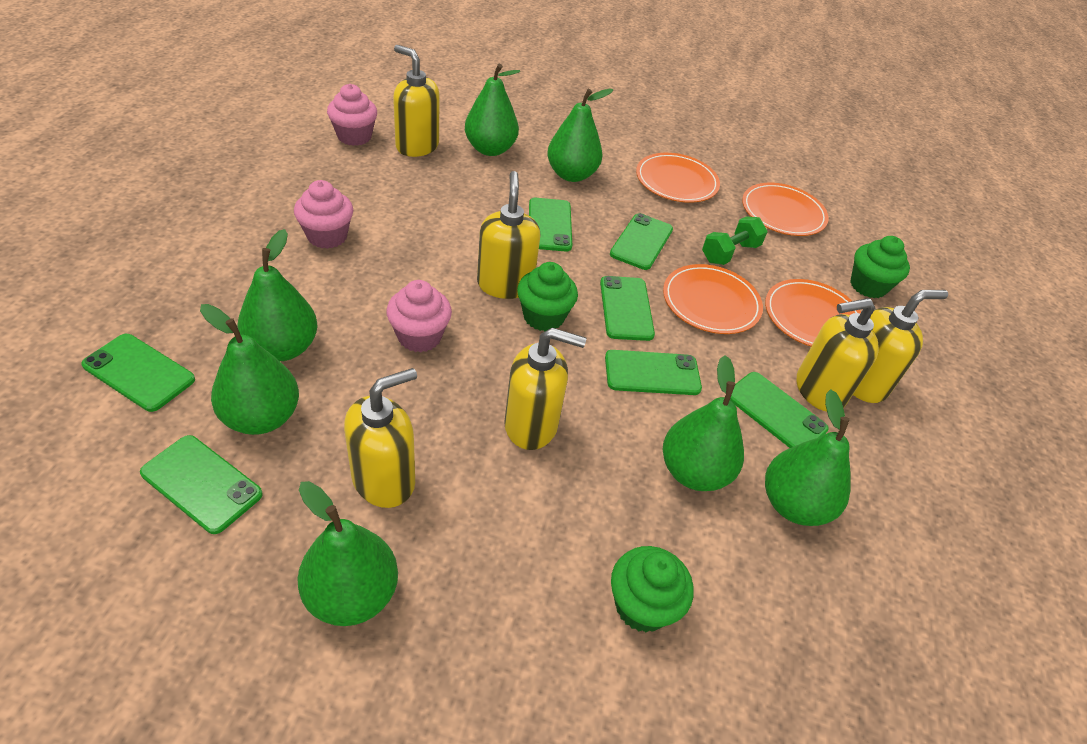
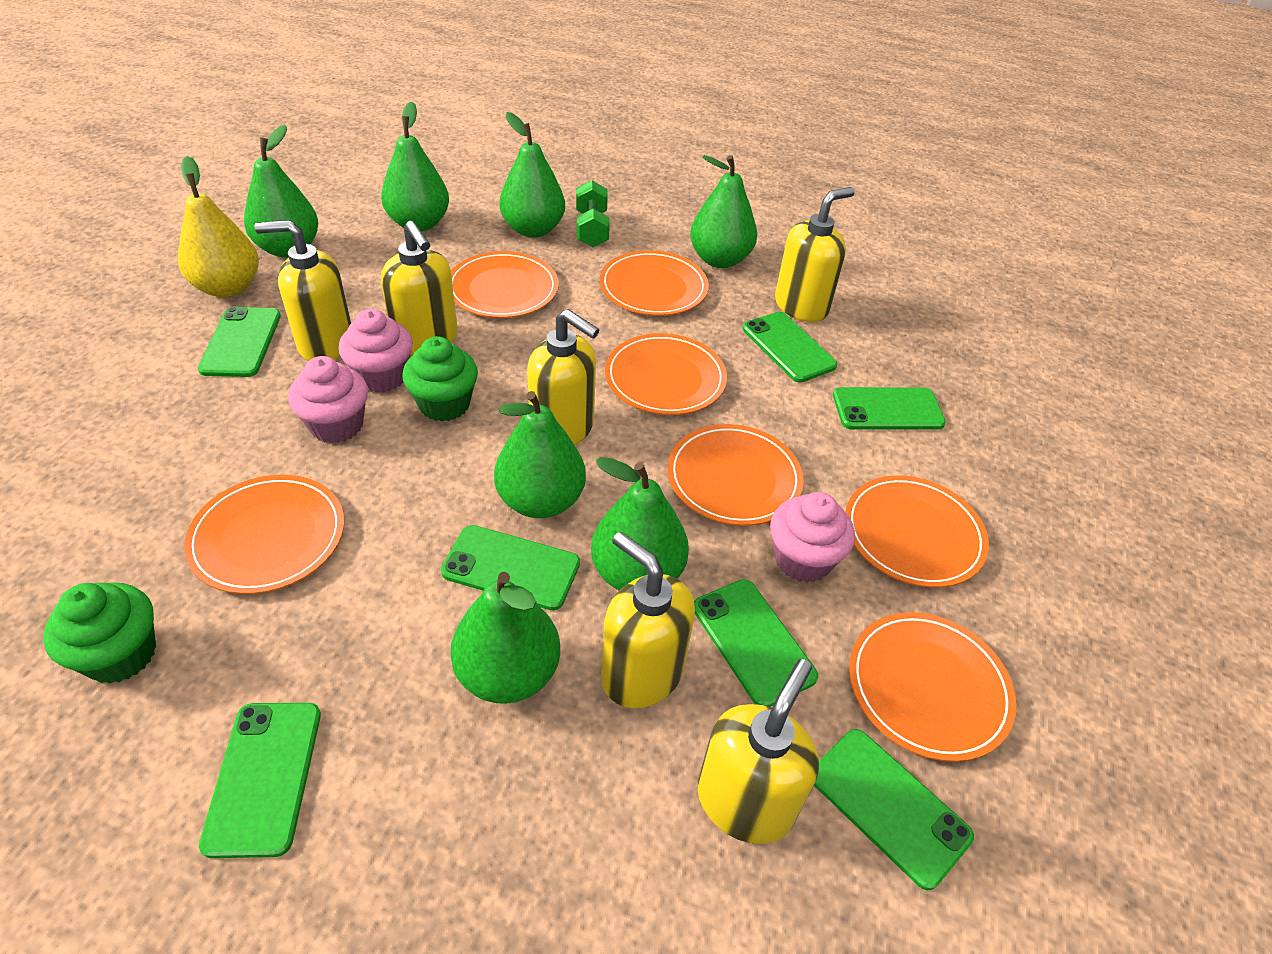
green cupcake: 3 -> 2
orange plate: 4 -> 7
yellow pear: 0 -> 1

